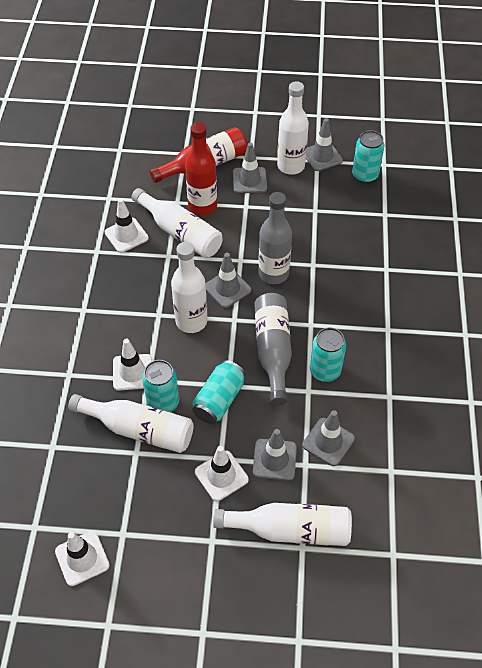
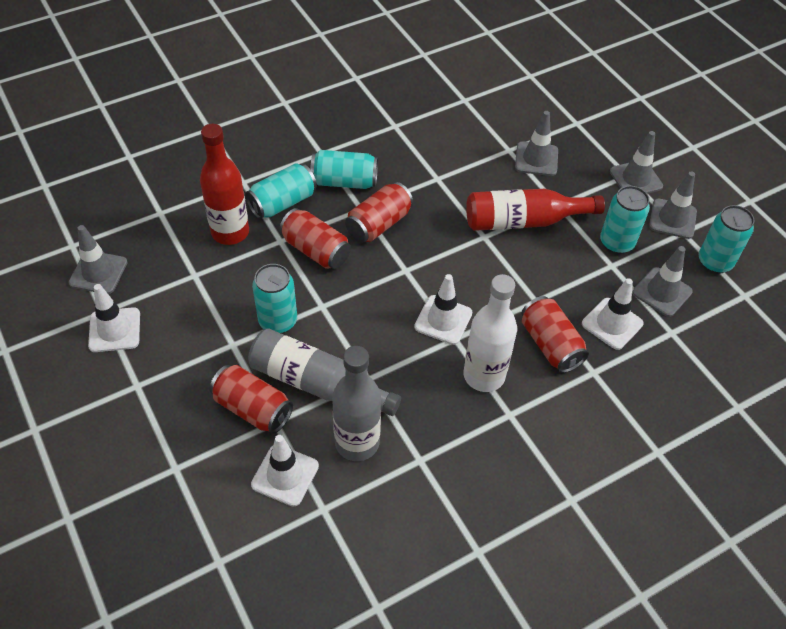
red can: 0 -> 4
turquoise can: 4 -> 5
white bottle: 5 -> 1

